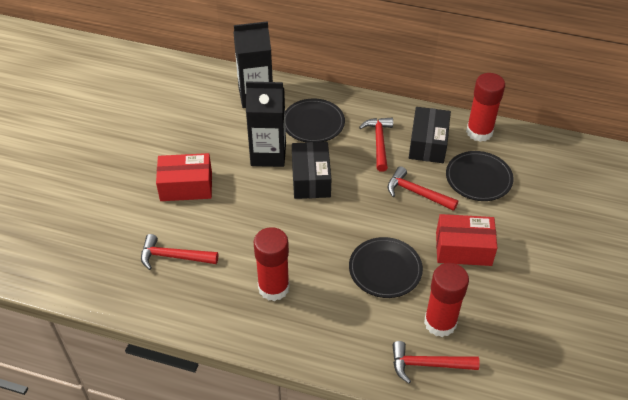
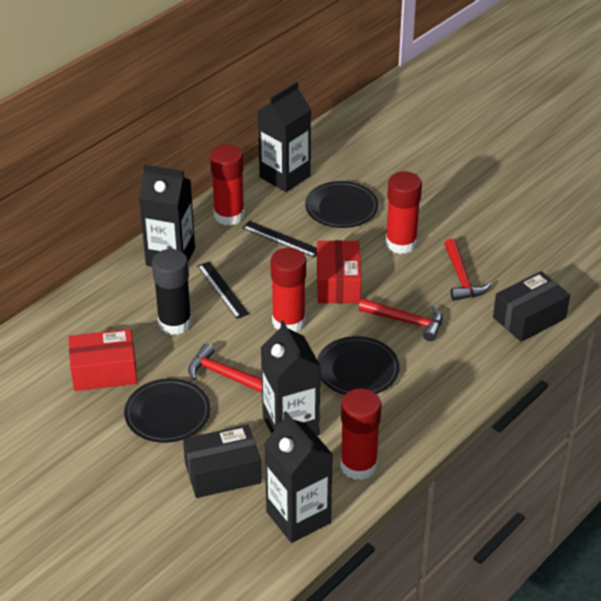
black carton: 2 -> 4
black glue stick: 0 -> 1
black ruler: 0 -> 2
red glue stick: 3 -> 4
red hammer: 4 -> 3

